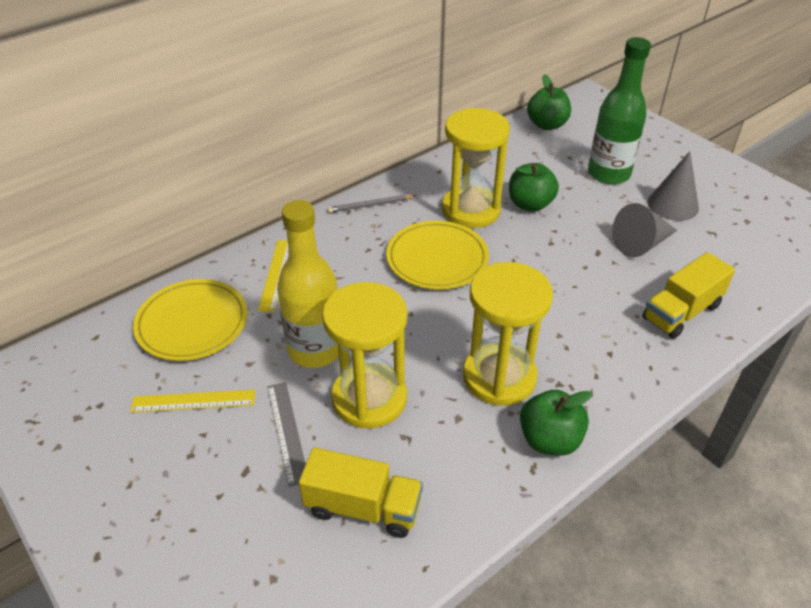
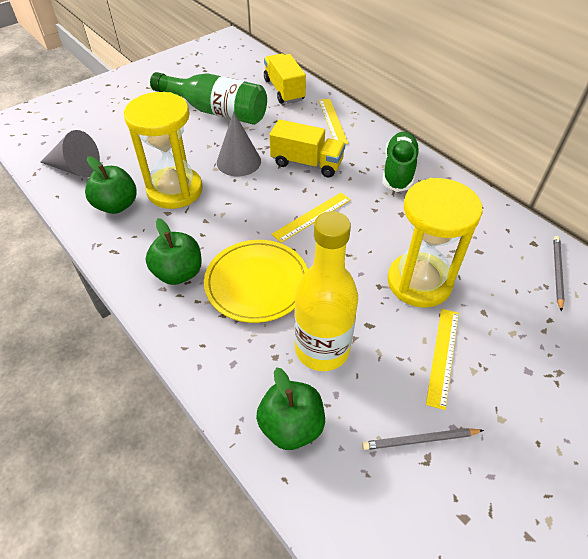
green shoe: 0 -> 1
grey pencil: 1 -> 2
grey ruler: 1 -> 0
yellow hourglass: 3 -> 2
yellow plate: 2 -> 1
yellow ruler: 2 -> 3

